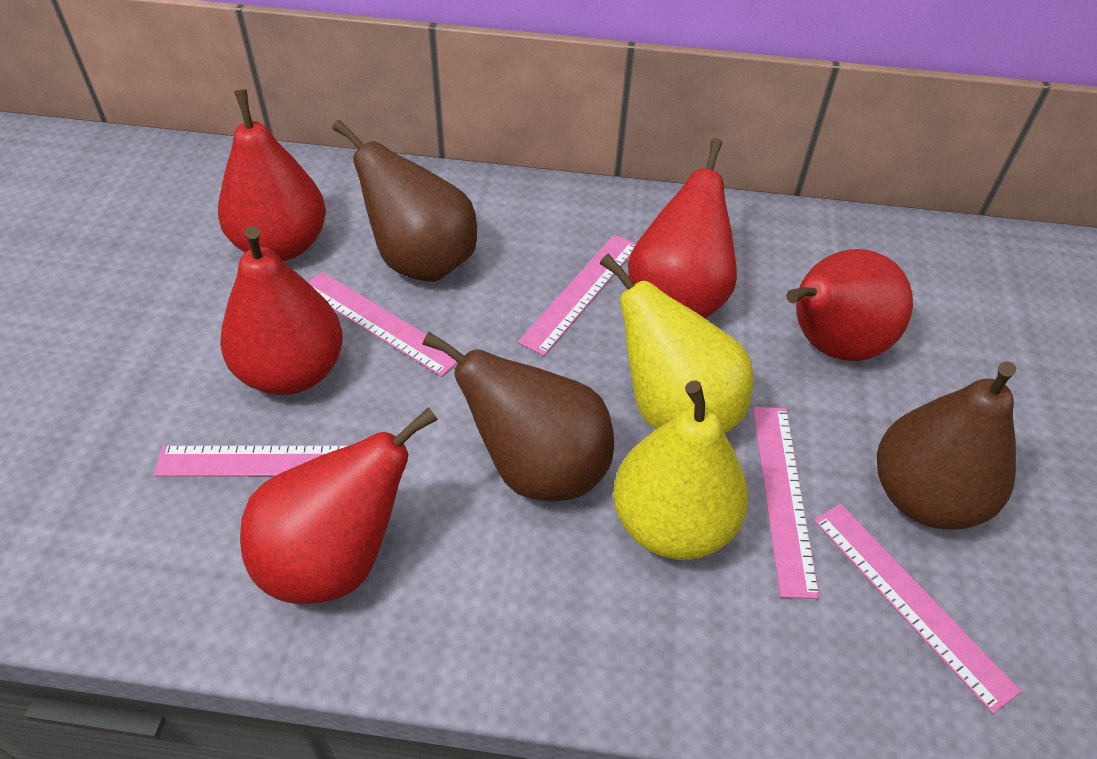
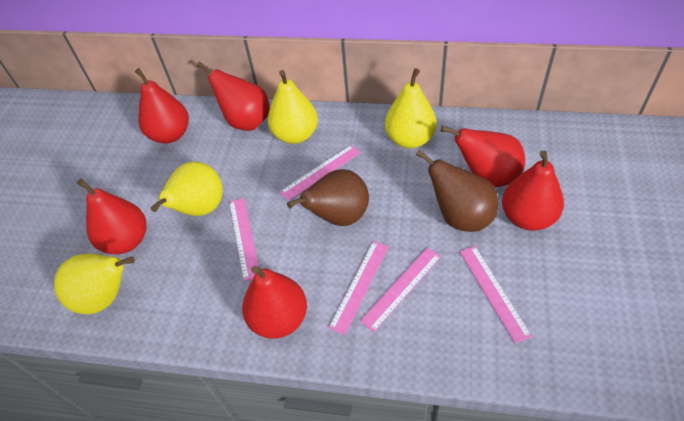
brown pear: 3 -> 2
red pear: 5 -> 6
yellow pear: 2 -> 4

